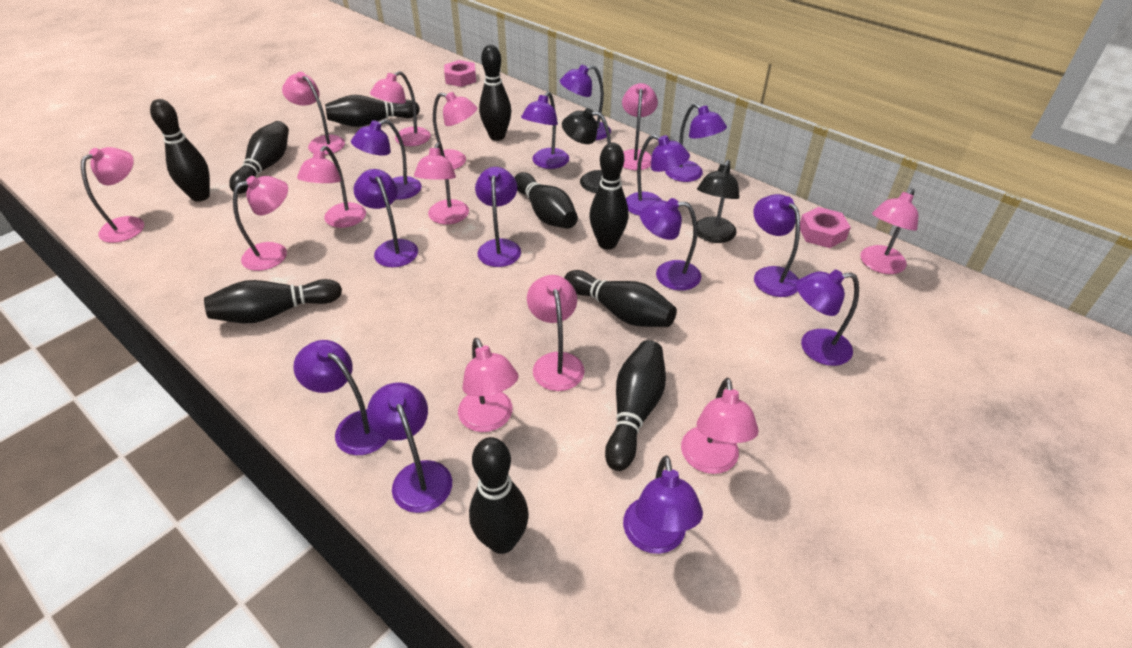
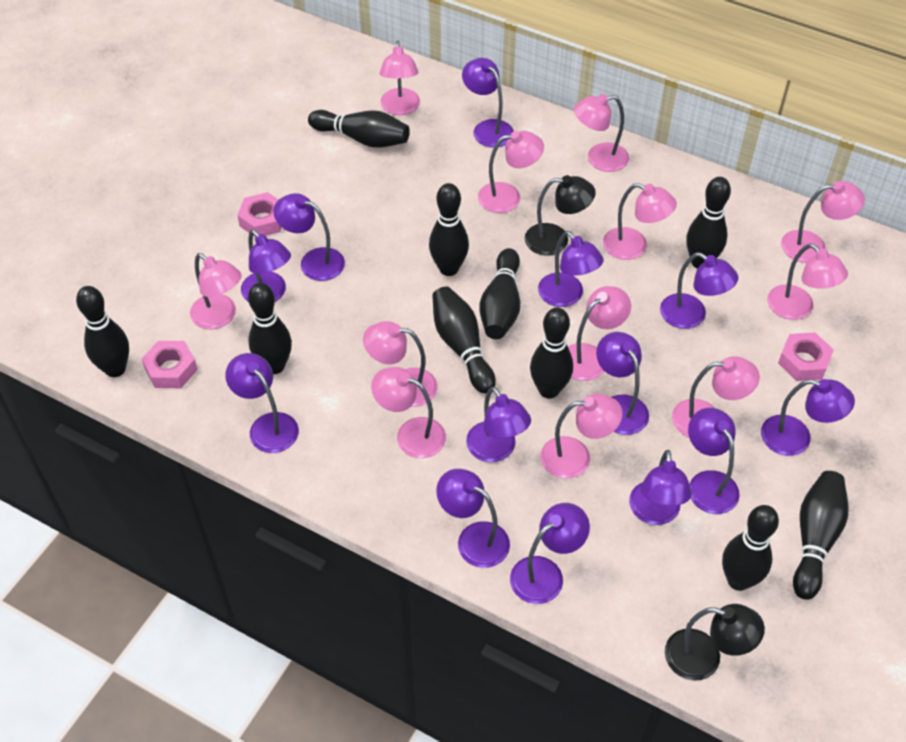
pink nut: 2 -> 3

